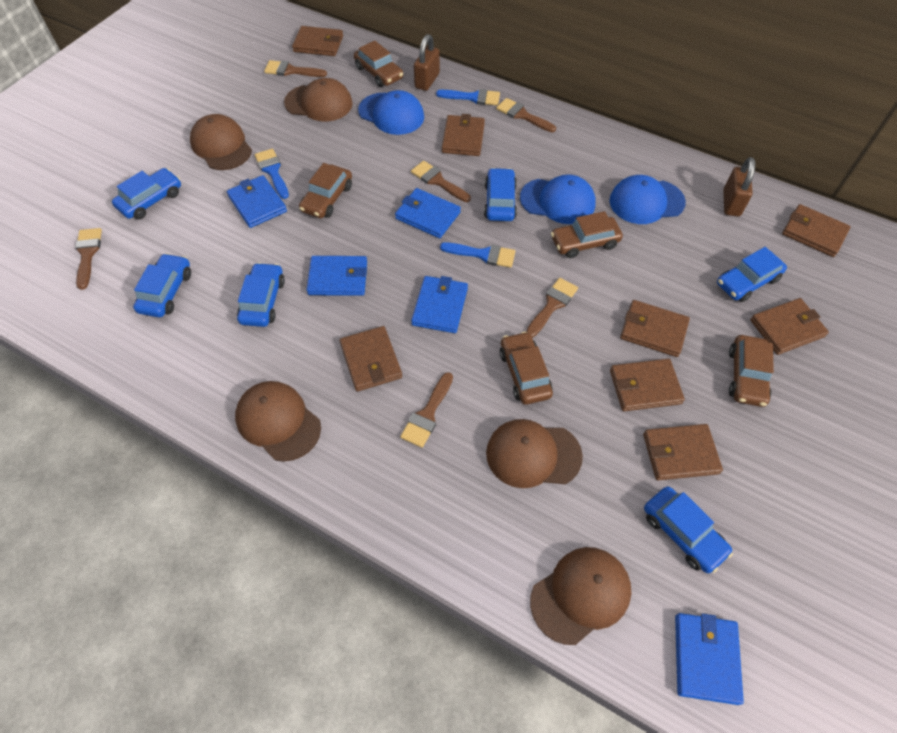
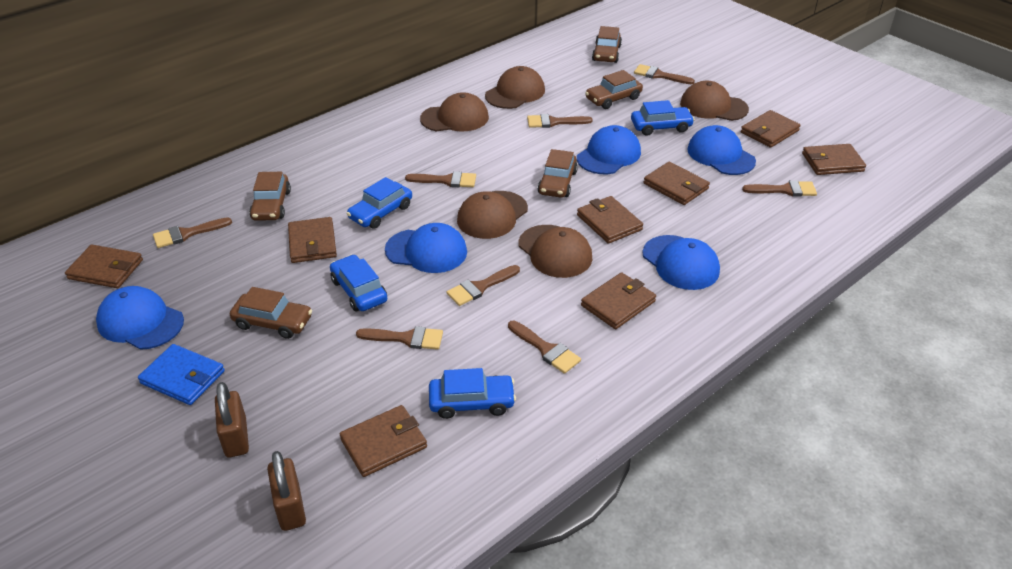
blue brush: 3 -> 0
blue cap: 3 -> 5
blue car: 6 -> 4
blue wallet: 5 -> 1
brown brush: 6 -> 8

